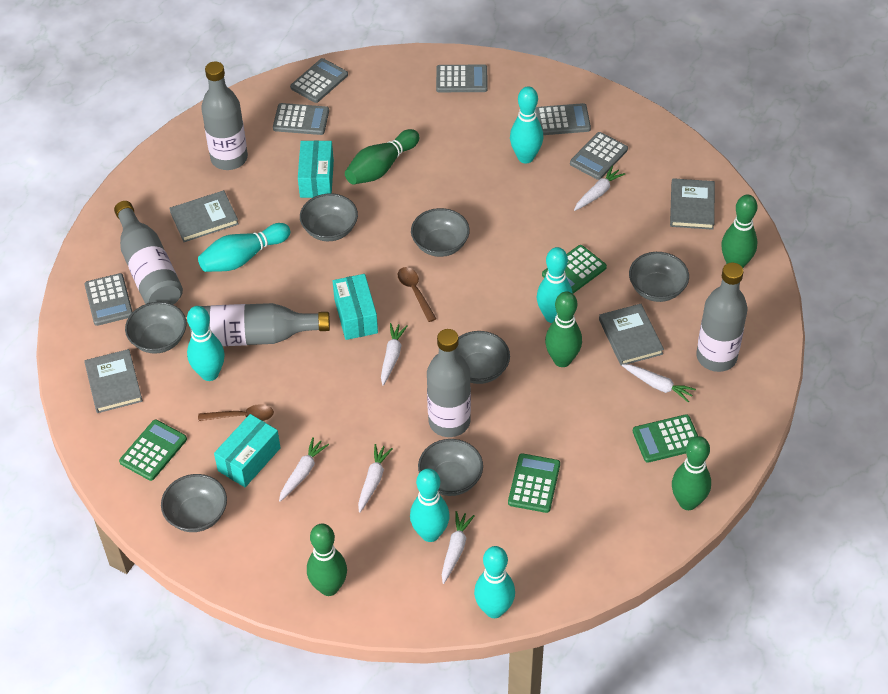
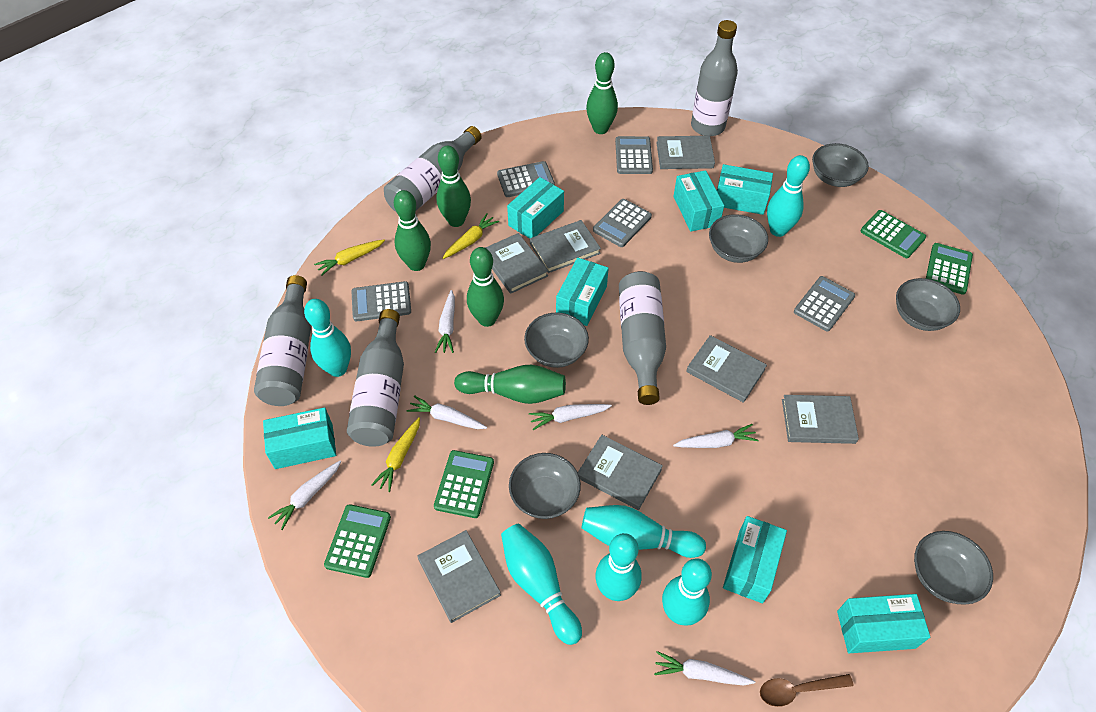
brown spoon: 2 -> 1
grey book: 4 -> 7
grey bowl: 7 -> 6
grey calculator: 6 -> 5
turquoise box: 3 -> 7
yellow carrot: 0 -> 3

